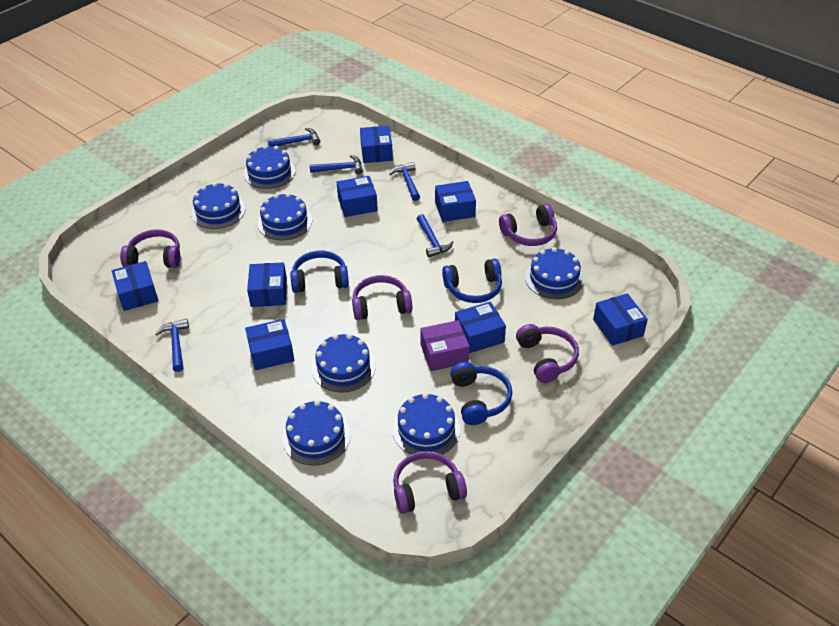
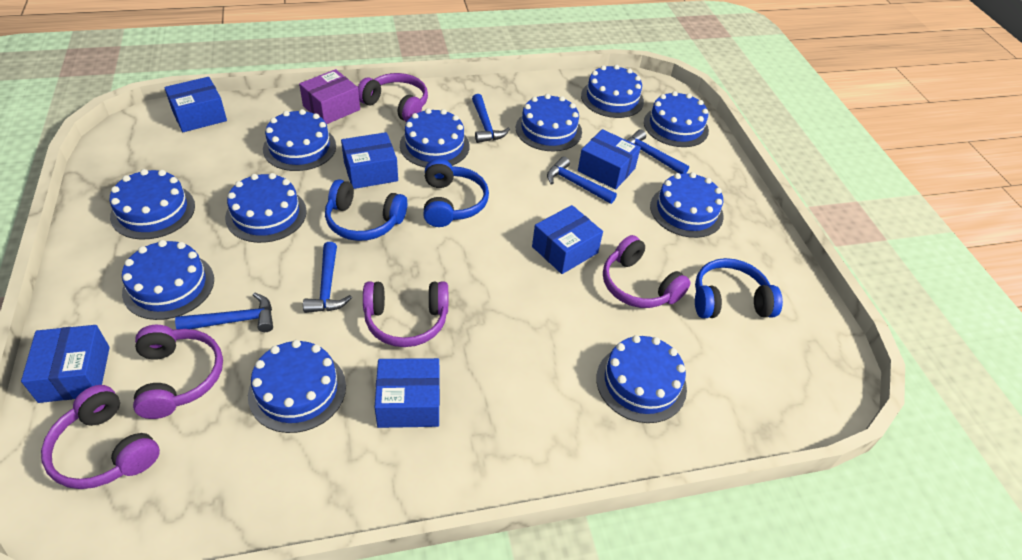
blue box: 8 -> 6
blue cake: 7 -> 11

